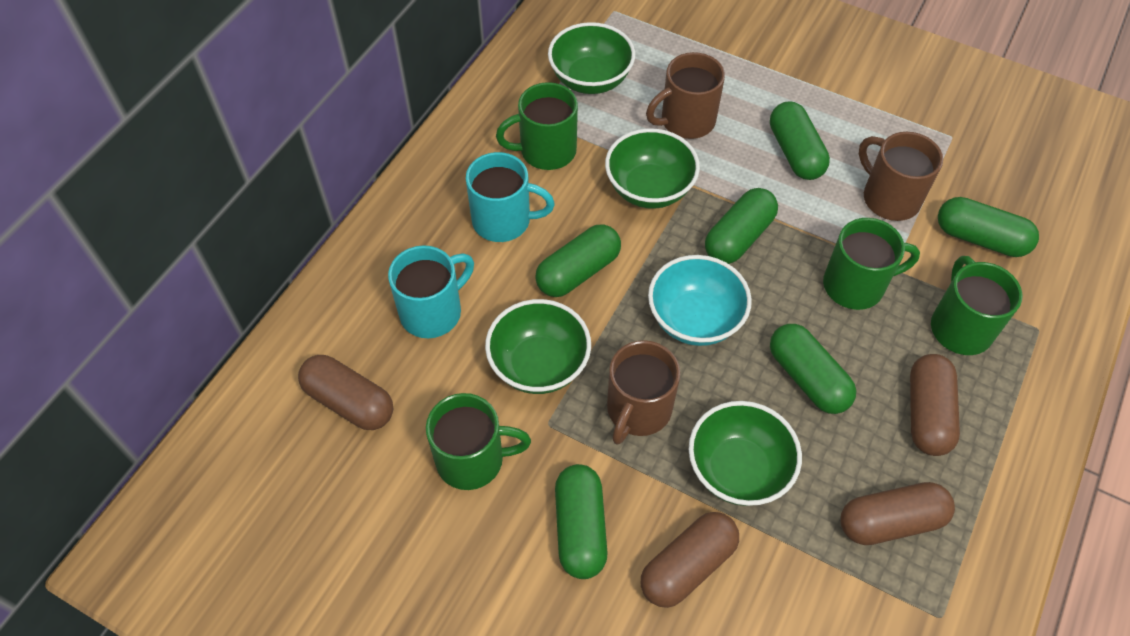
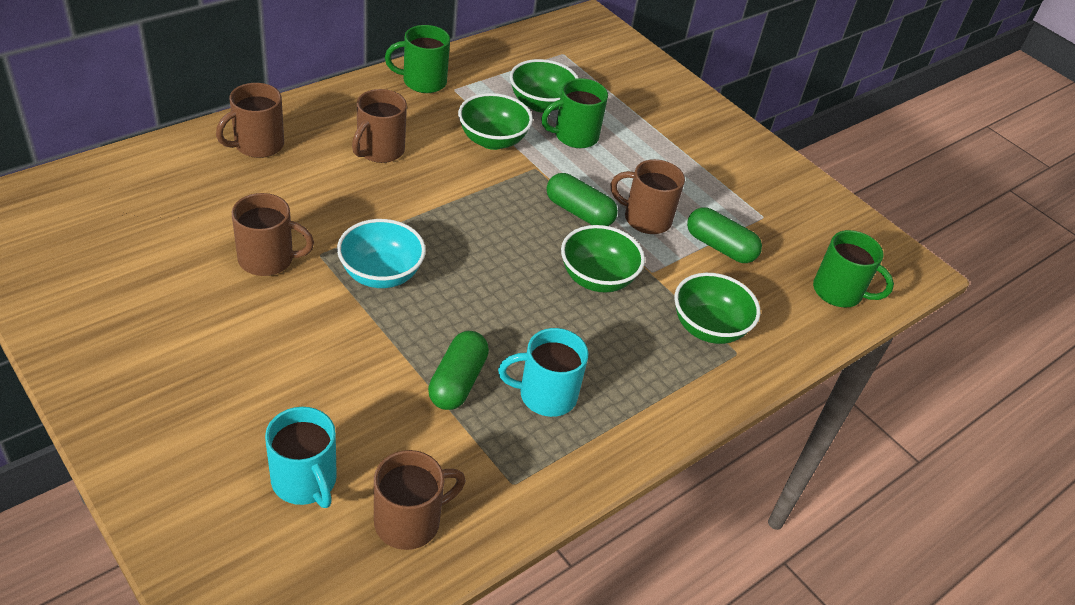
brown capsule: 4 -> 0
brown mug: 3 -> 5
green capsule: 6 -> 3
green mug: 4 -> 3

